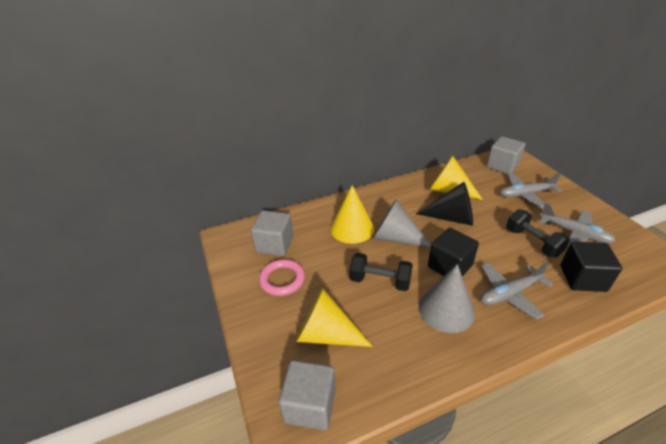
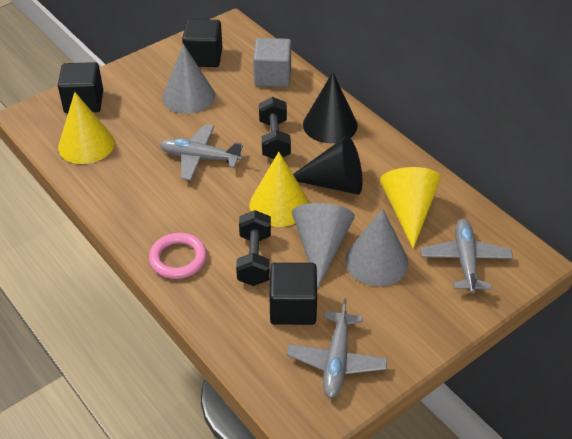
black cone: 1 -> 2
black cube: 2 -> 3
grey cone: 2 -> 3
grey cube: 3 -> 1

